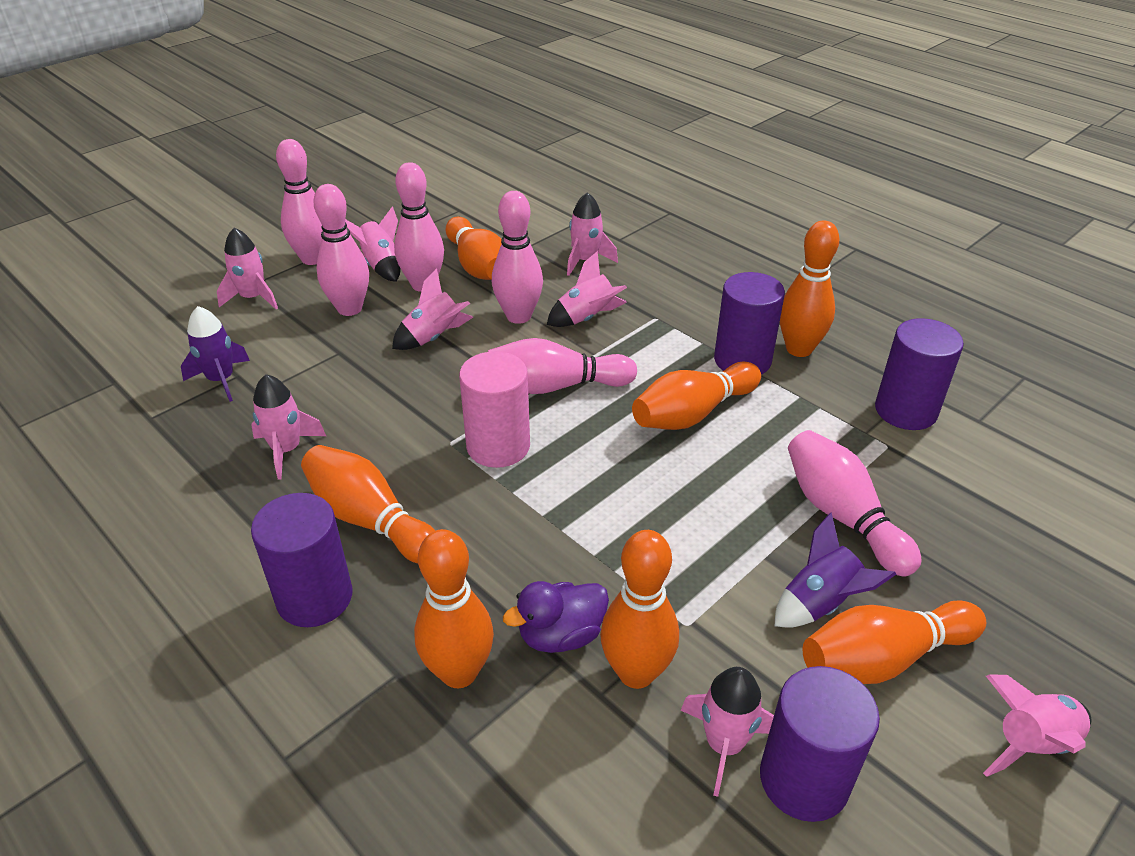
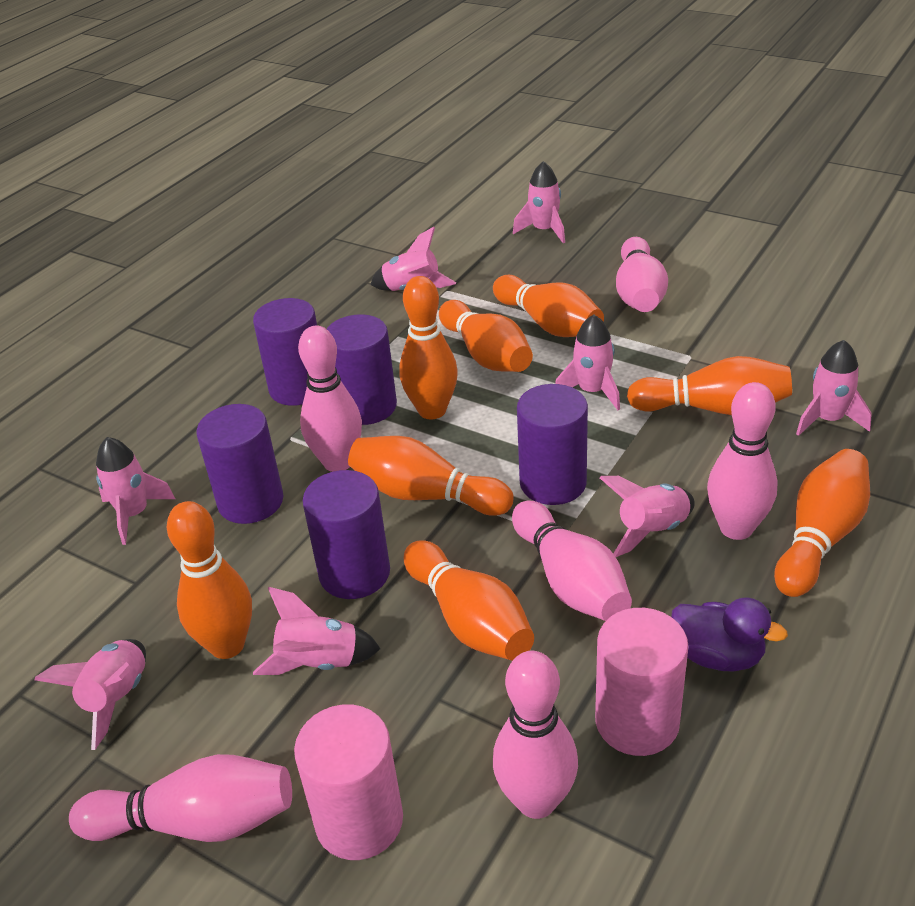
orange bowling pin: 7 -> 8
pink cylinder: 1 -> 2
purple cylinder: 4 -> 5
purple rocket: 2 -> 0

